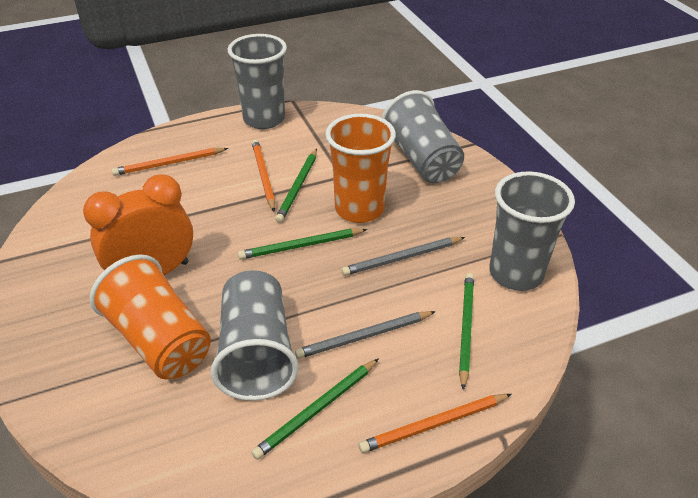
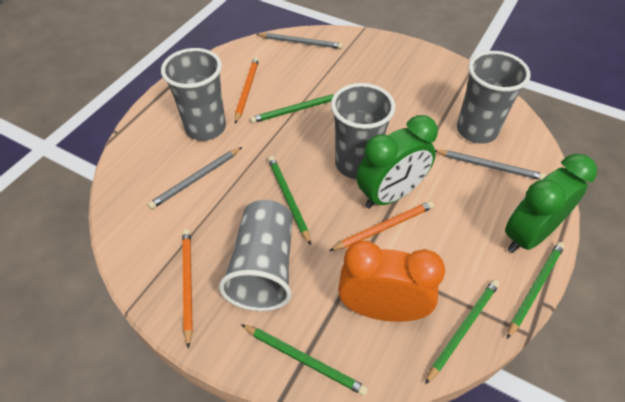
green clock: 0 -> 2
green pencil: 4 -> 5
grey pencil: 2 -> 3
orange cup: 2 -> 0

